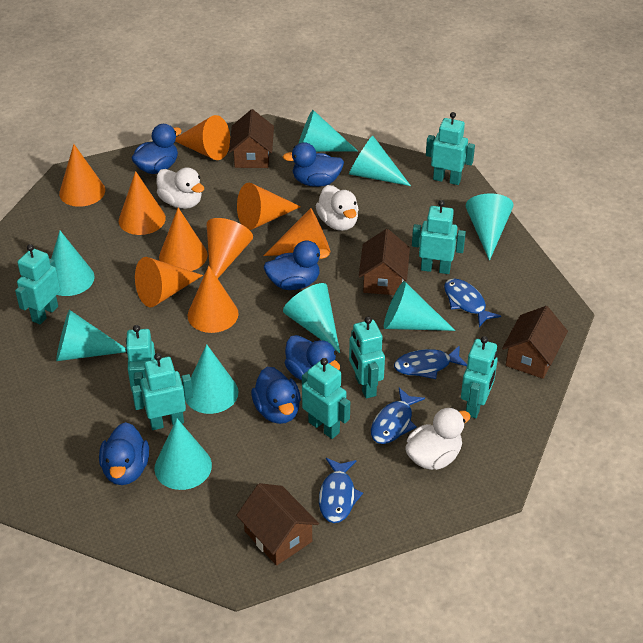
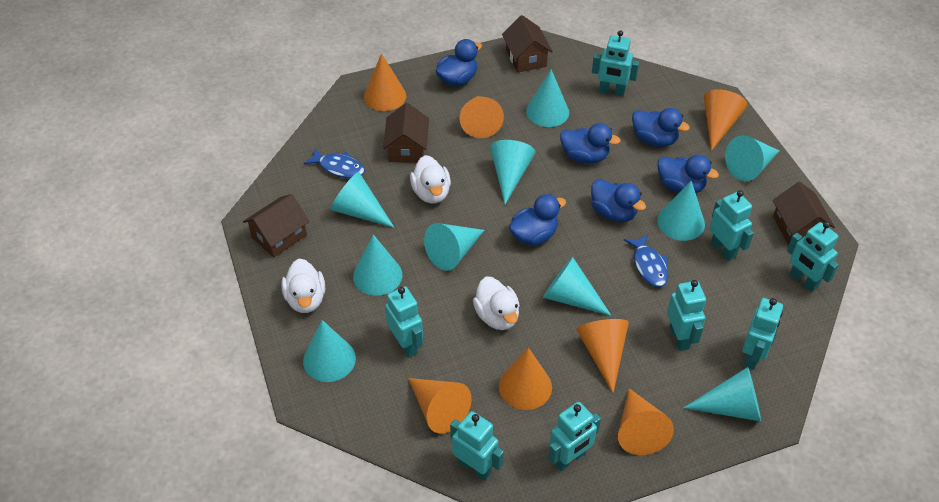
blue fish: 4 -> 2
orange cone: 9 -> 7
turquoise cone: 9 -> 10

